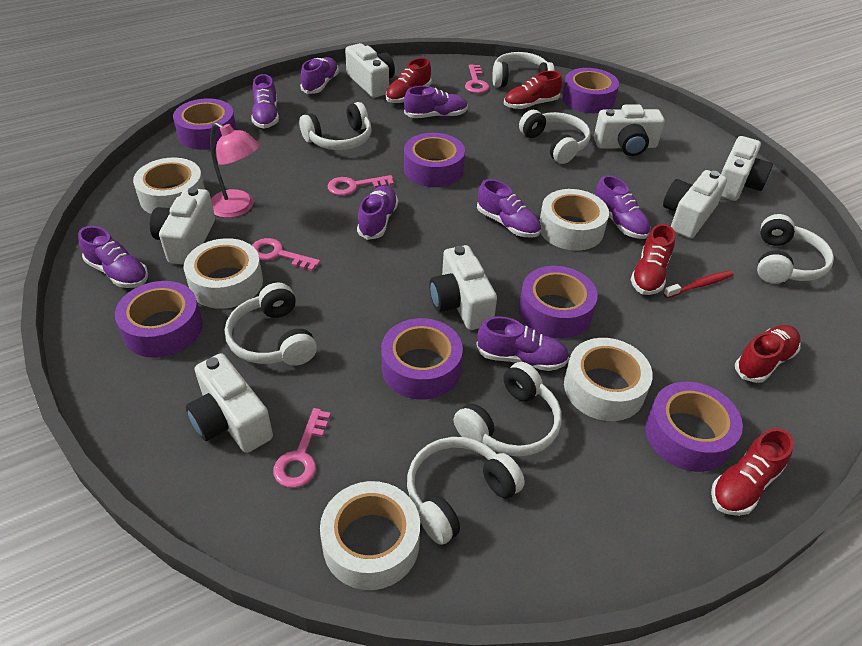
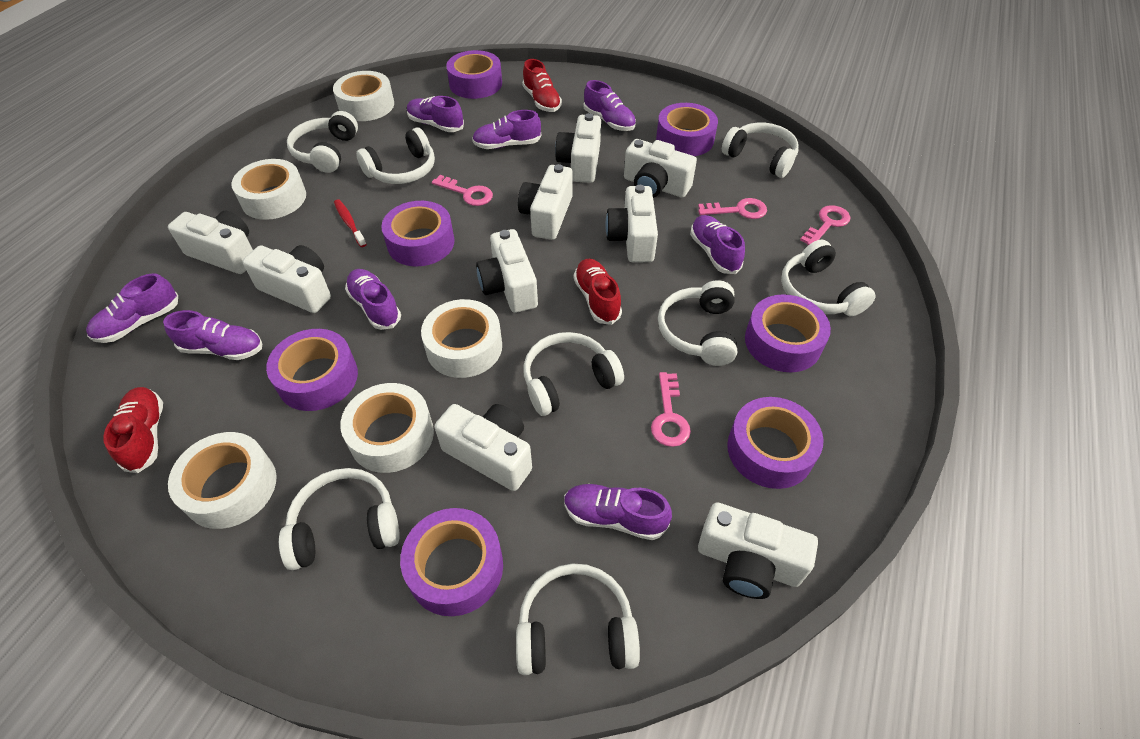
pink lamp: 1 -> 0
red shoe: 5 -> 3
white camera: 7 -> 9
white headphones: 7 -> 8

